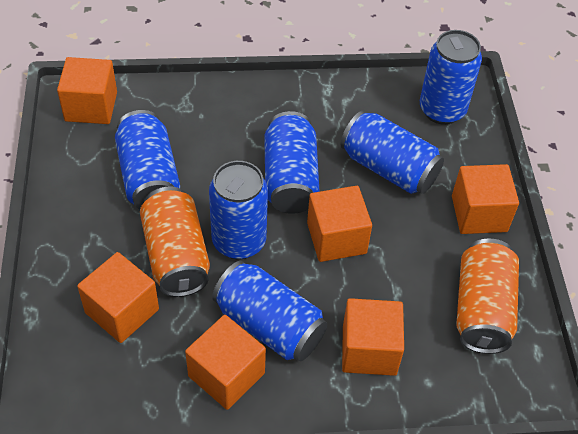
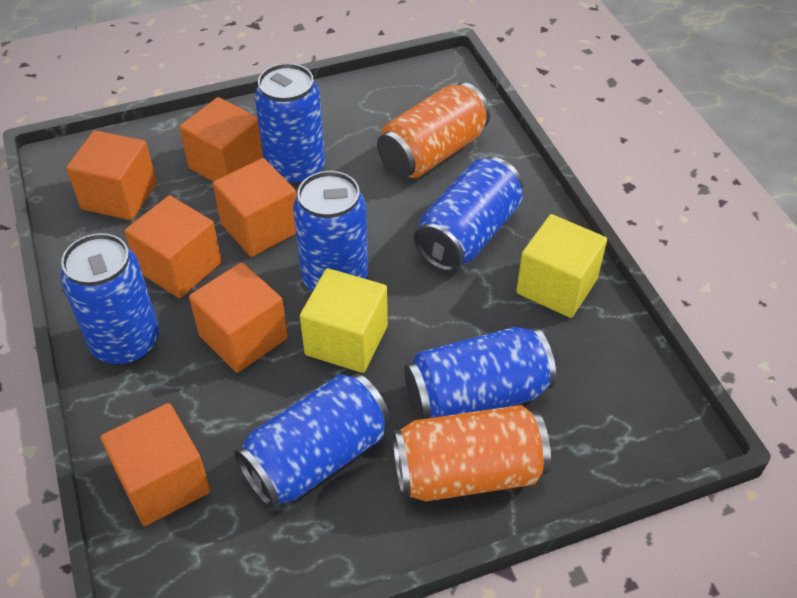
yellow cube: 0 -> 2

